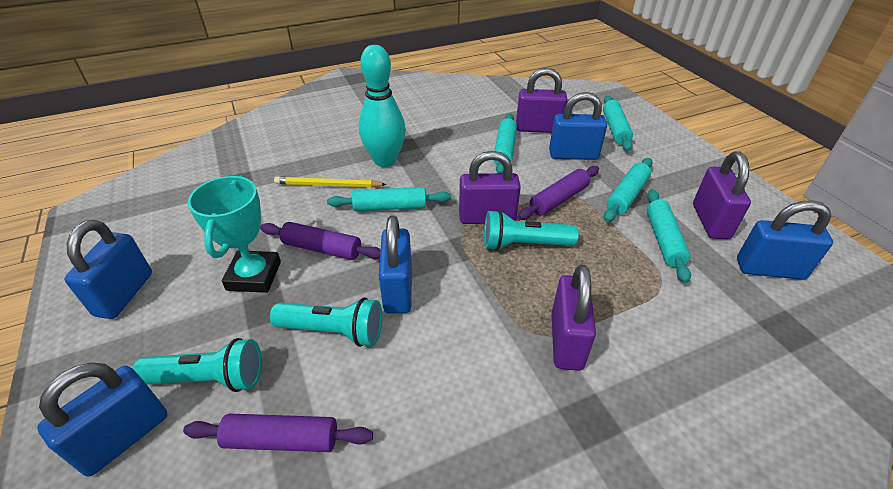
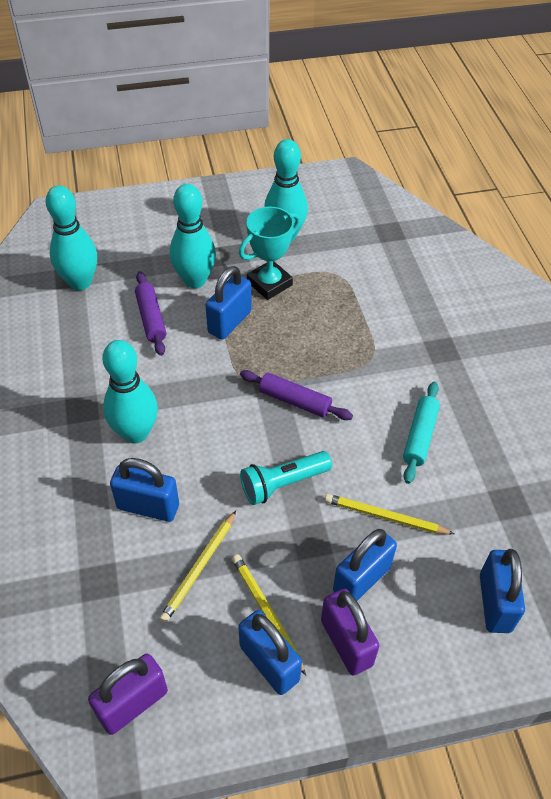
purple padlock: 4 -> 2
purple rolling pin: 3 -> 2
turquoise bowling pin: 1 -> 4
turquoise flashlight: 3 -> 1
turquoise rolling pin: 5 -> 1
yellow pencil: 1 -> 3

